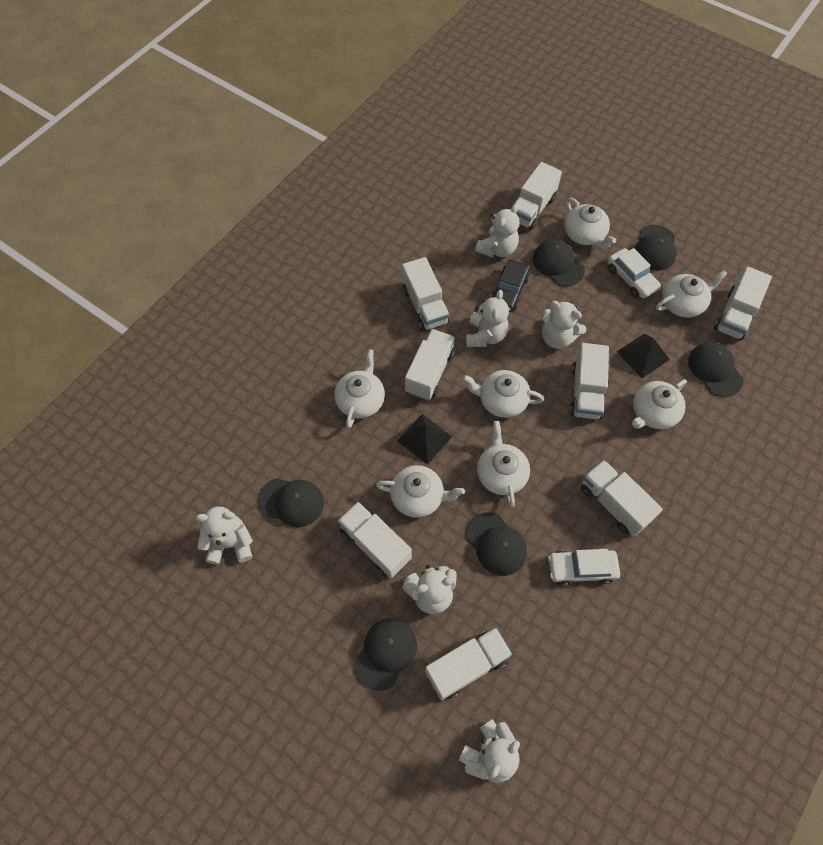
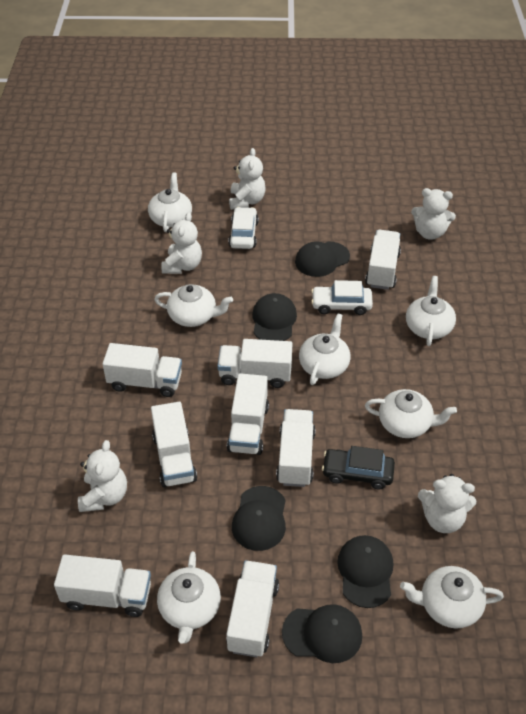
black cap: 6 -> 5
black pyramid: 2 -> 0
white teddy bear: 6 -> 5

